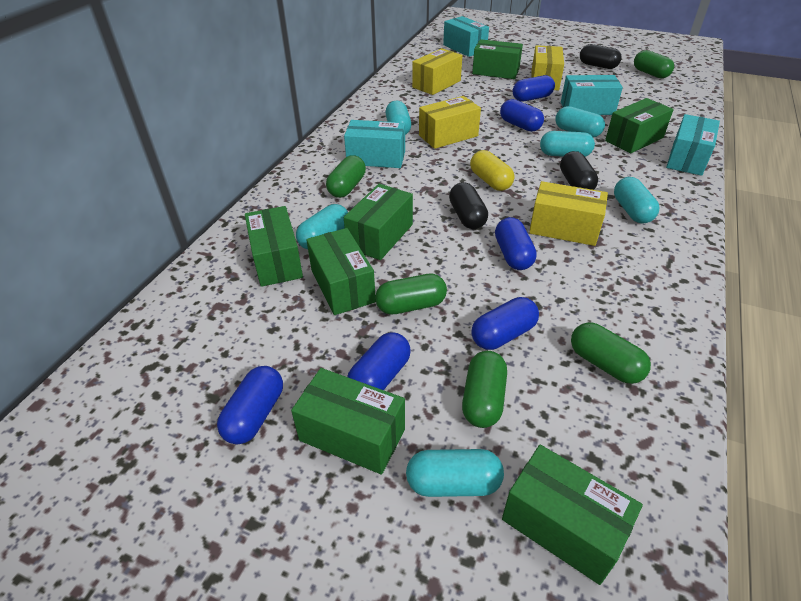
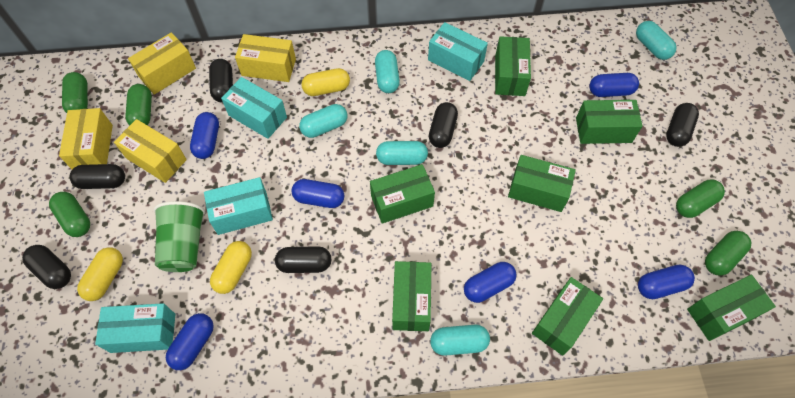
black capsule: 3 -> 6
green cup: 0 -> 1
turquoise capsule: 6 -> 5
yellow capsule: 1 -> 3

